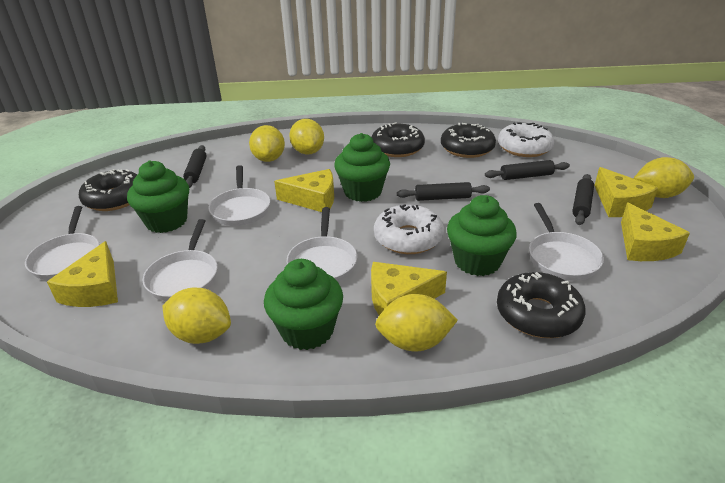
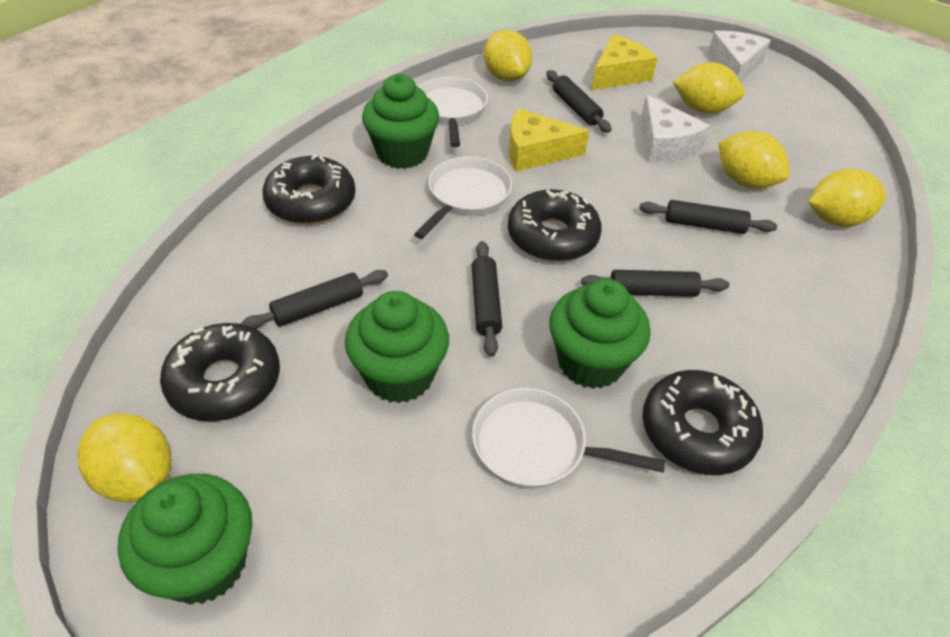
black rolling pin: 4 -> 5
white cheese: 0 -> 2
white donut: 2 -> 0
white pan: 5 -> 3
yellow cheese: 5 -> 2

